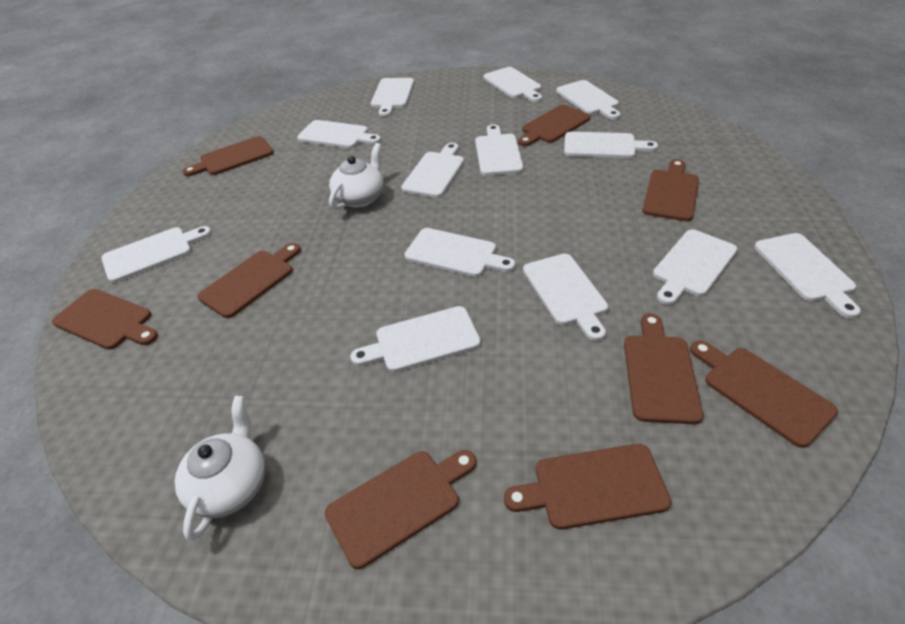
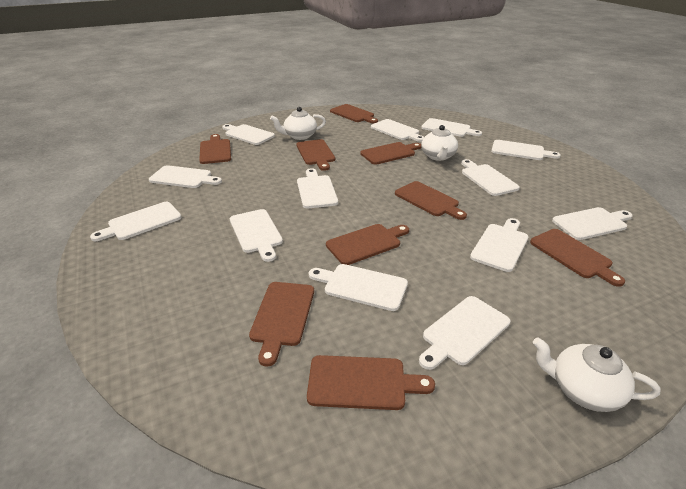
white teapot: 2 -> 3

